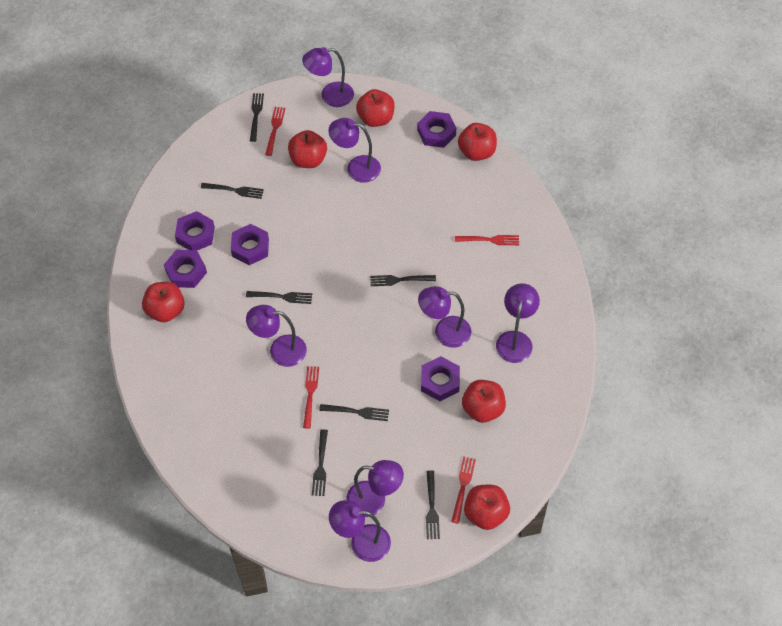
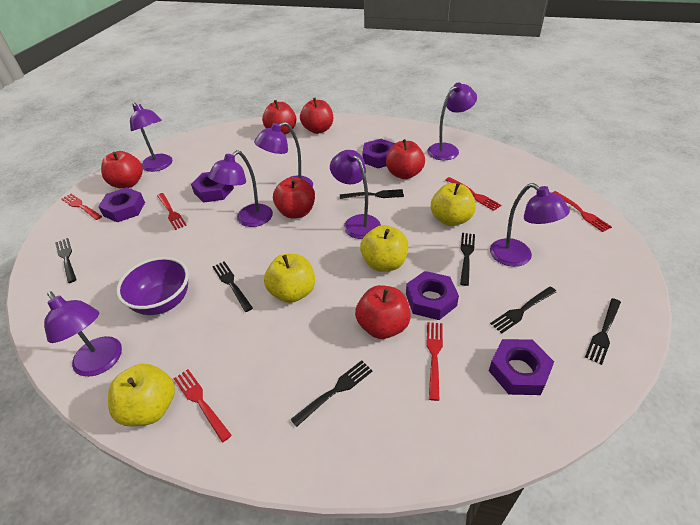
purple bowl: 0 -> 1
red fork: 4 -> 6
yellow apple: 0 -> 4

